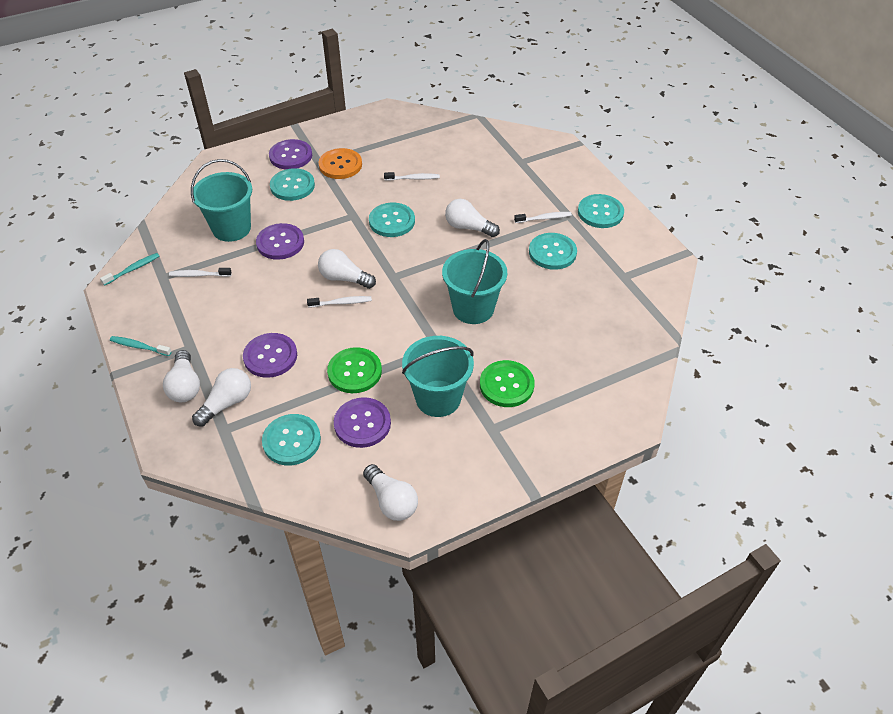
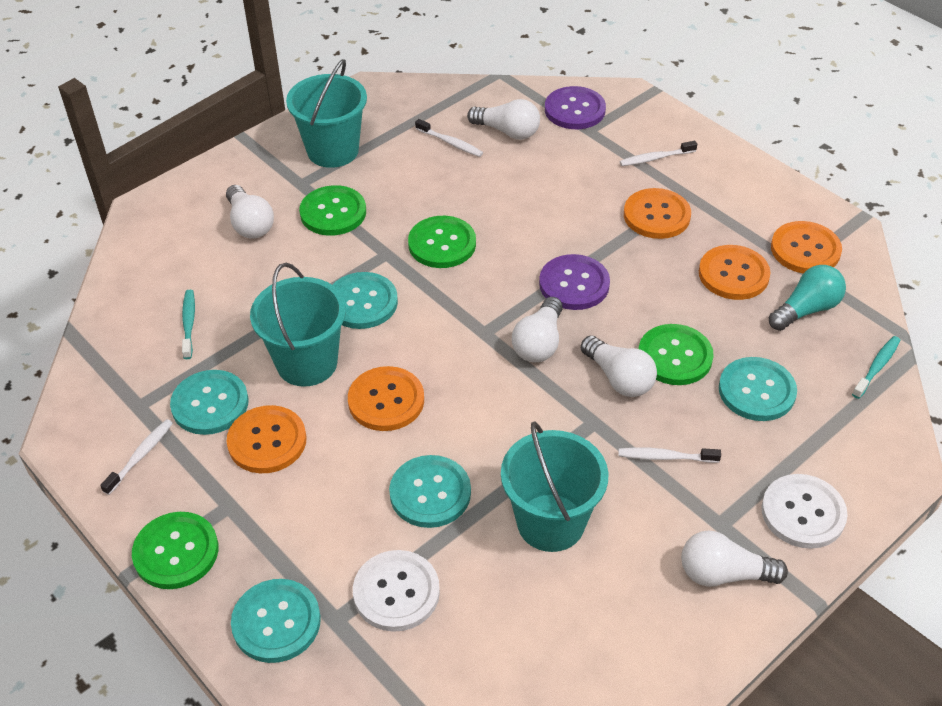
green button: 2 -> 4
orange button: 1 -> 5
purple button: 4 -> 2
turquoise light bulb: 0 -> 1
white button: 0 -> 2

